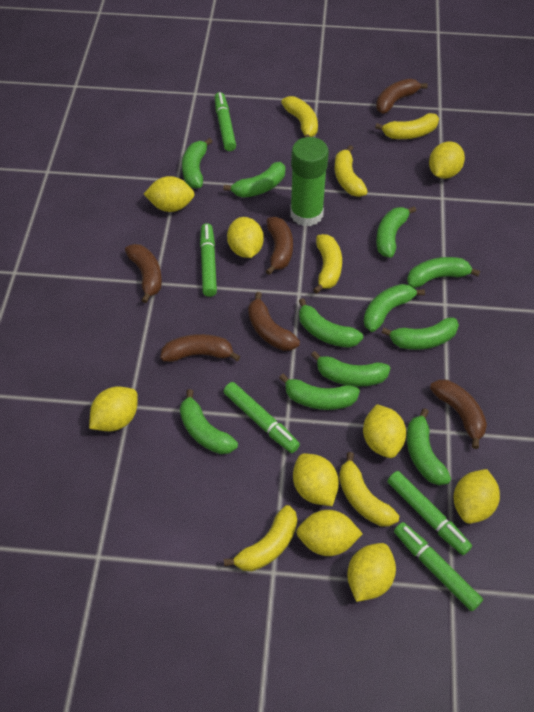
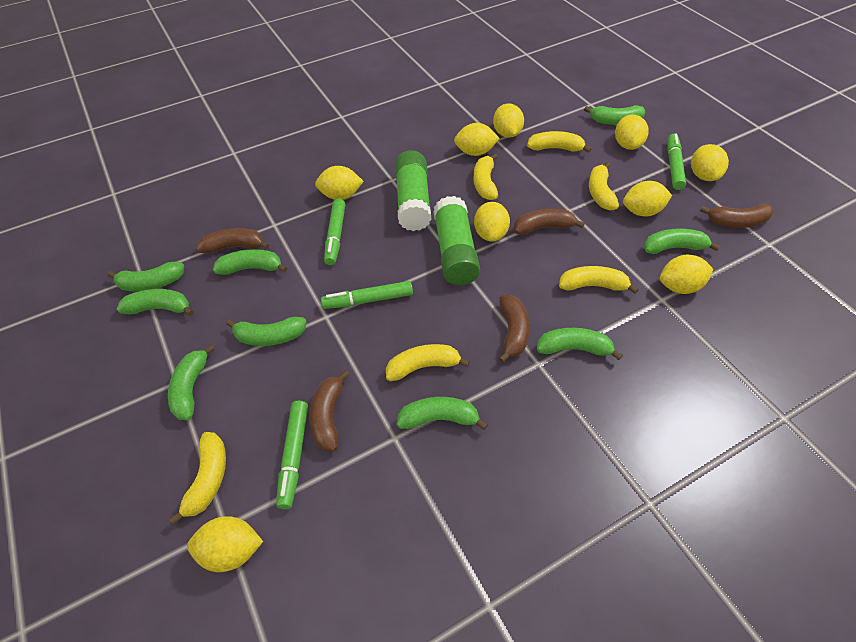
brown banana: 6 -> 5
green banana: 11 -> 9
green glue stick: 1 -> 2
green marker: 5 -> 4

